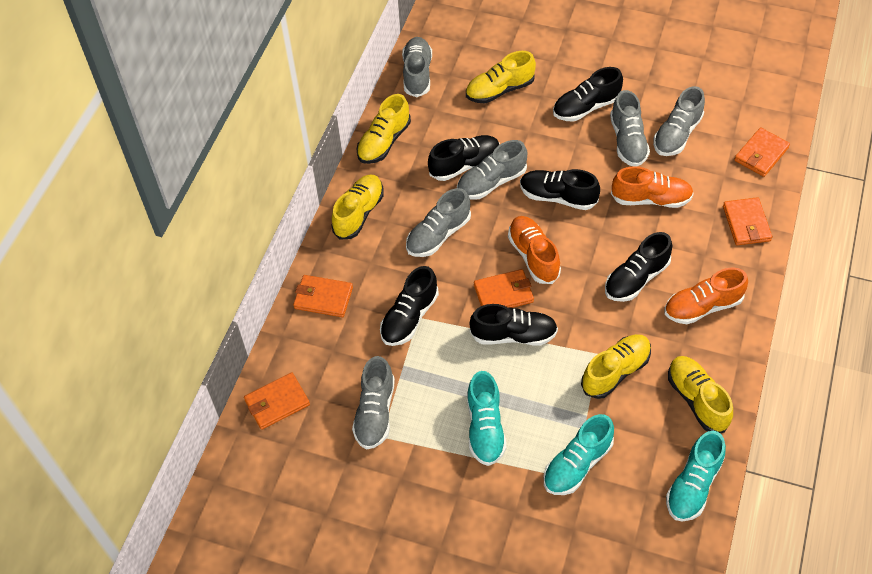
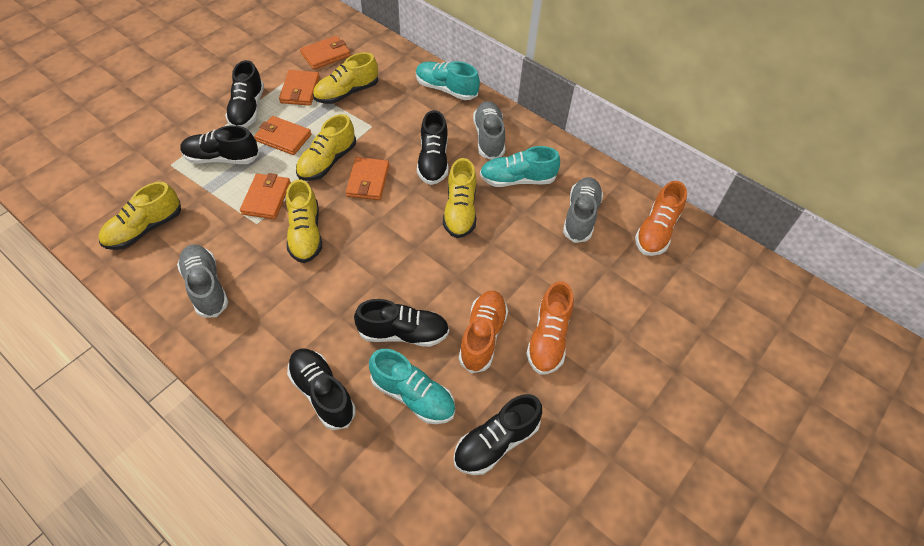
grey shoe: 6 -> 3

